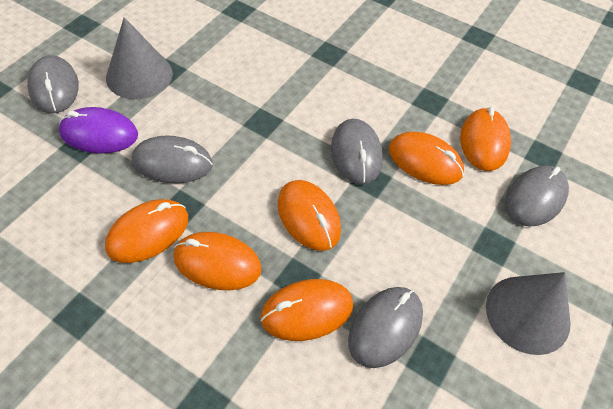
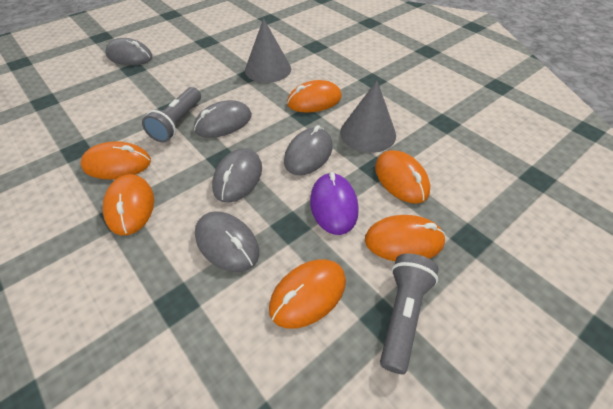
grey flashlight: 0 -> 2

